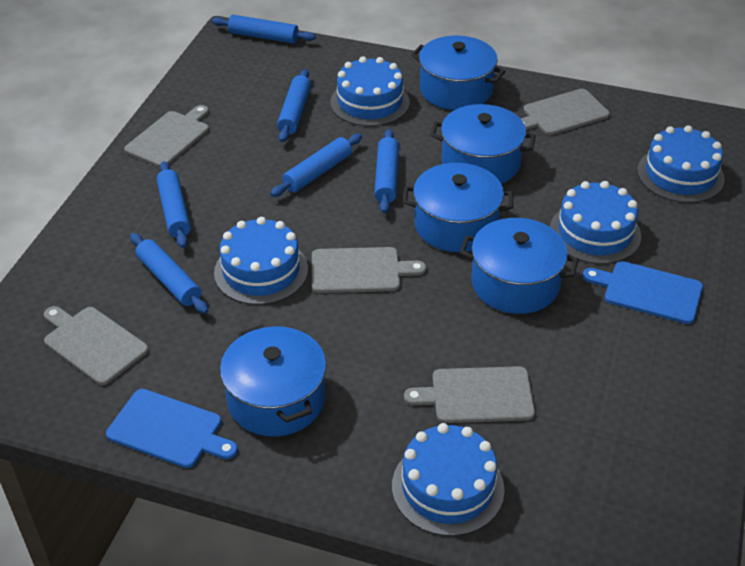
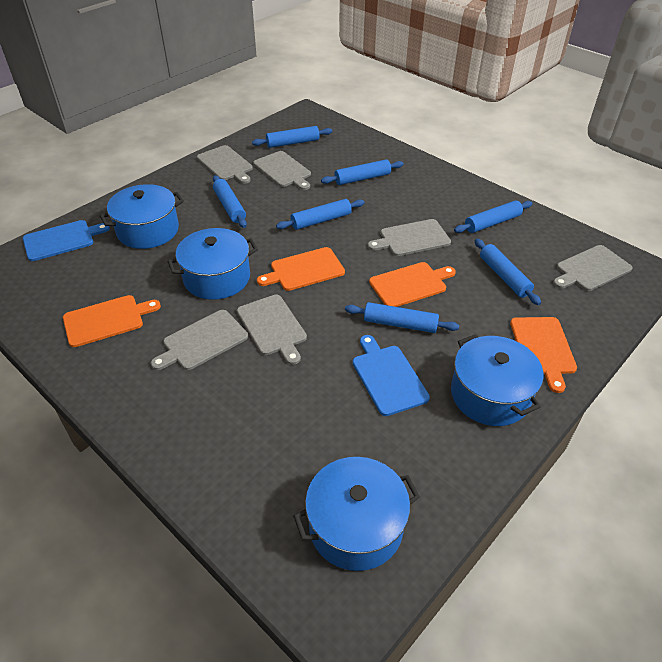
blue cake: 5 -> 0
blue pot: 5 -> 4
blue rolling pin: 6 -> 7
grey cutting board: 5 -> 6
orange cutting board: 0 -> 4

